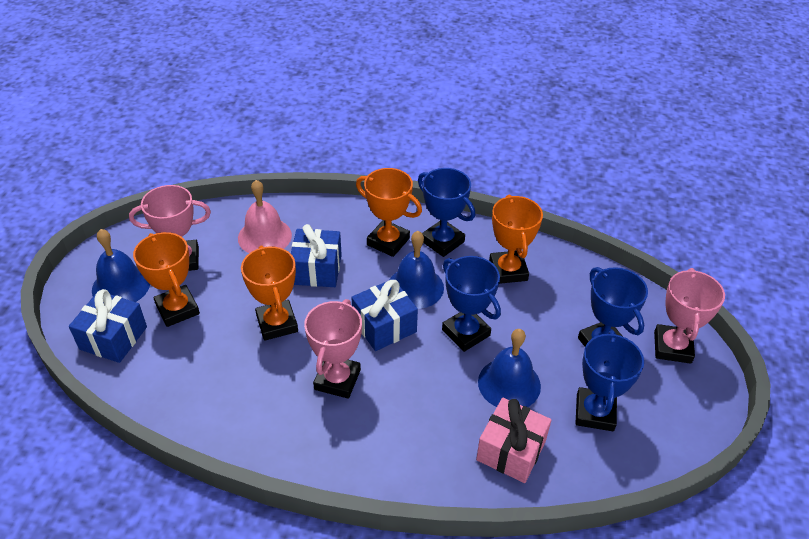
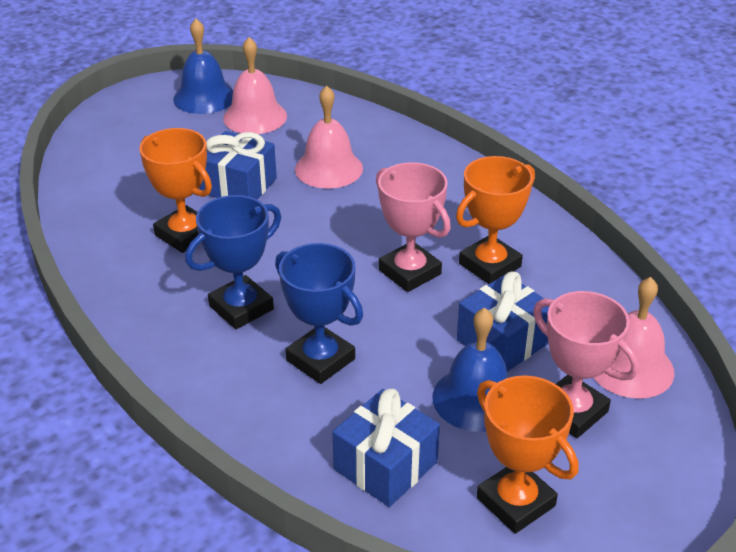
blue bell: 3 -> 2
blue trophy: 4 -> 2
orange trophy: 4 -> 3
pink bell: 1 -> 3
pink gift: 1 -> 0
pink trophy: 3 -> 2

